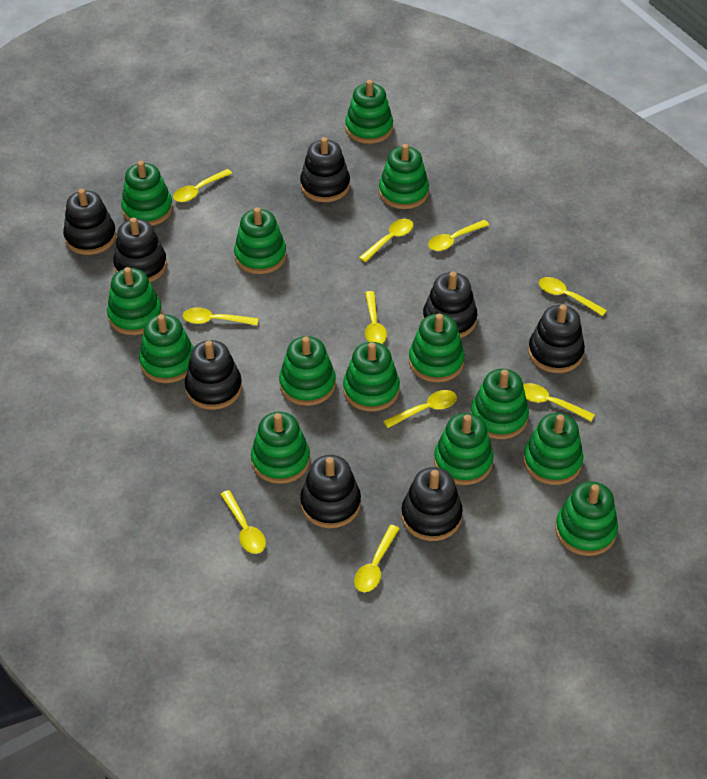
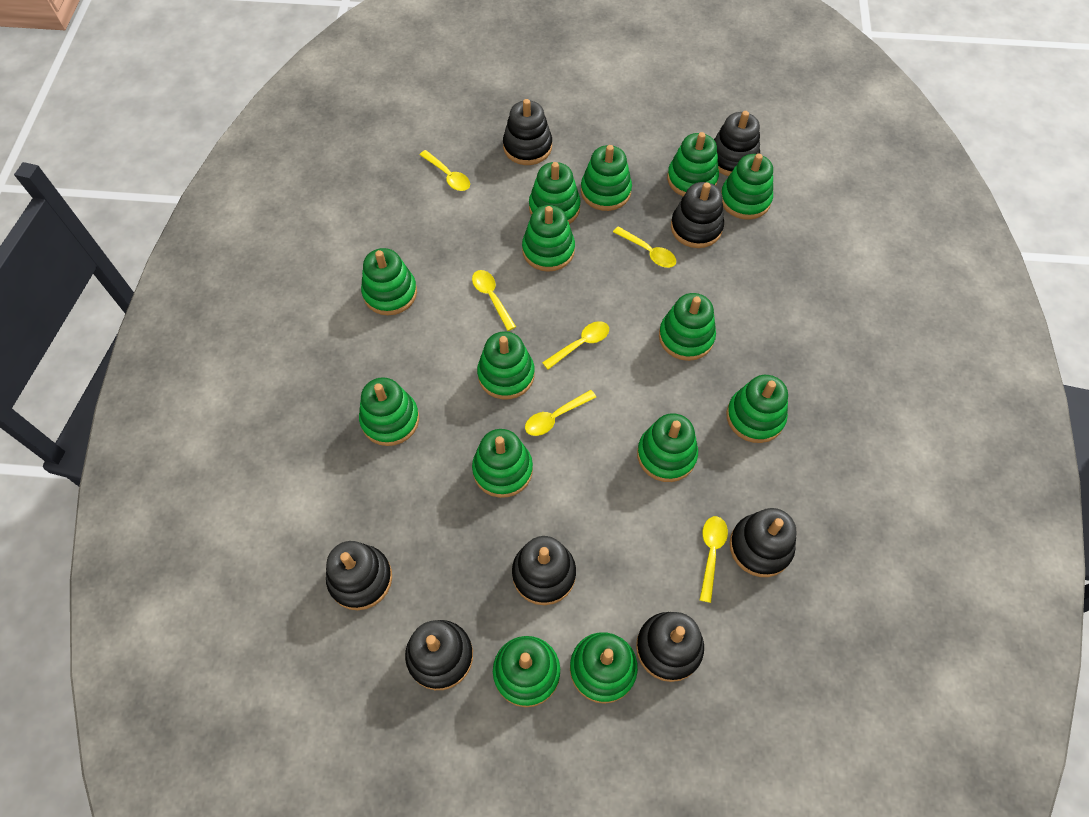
yellow spoon: 10 -> 6

